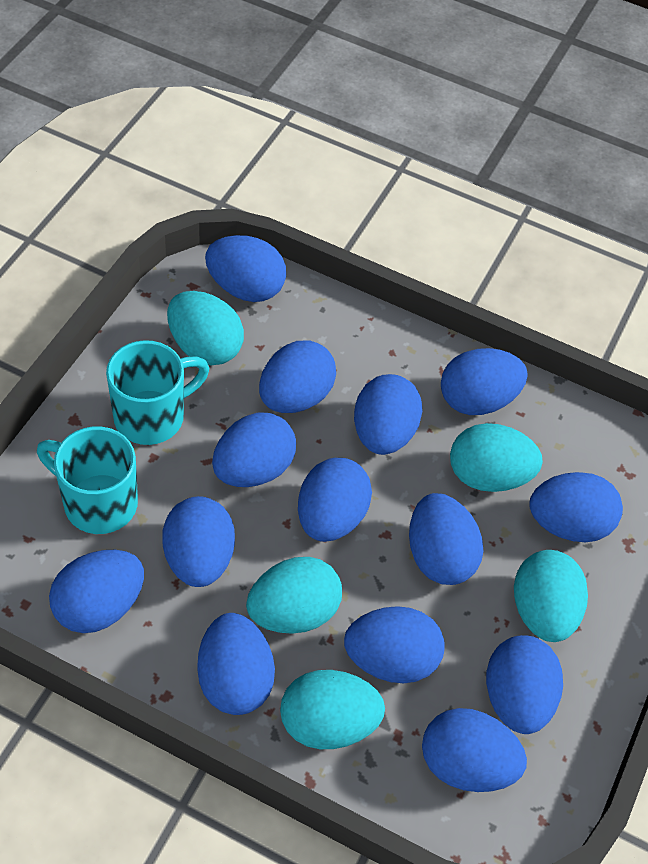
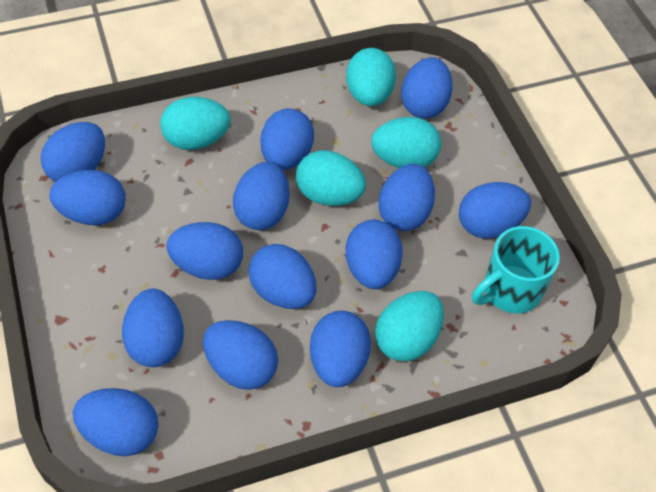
turquoise mug: 2 -> 1

